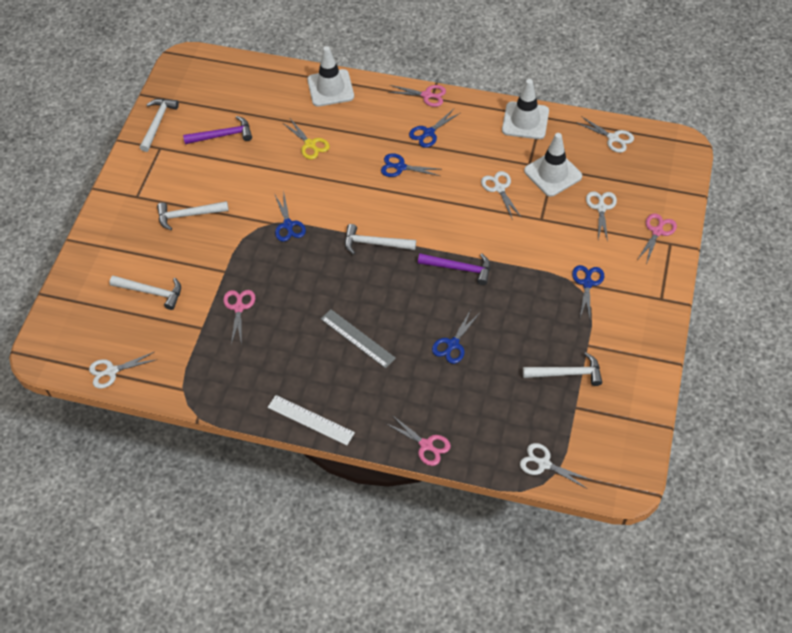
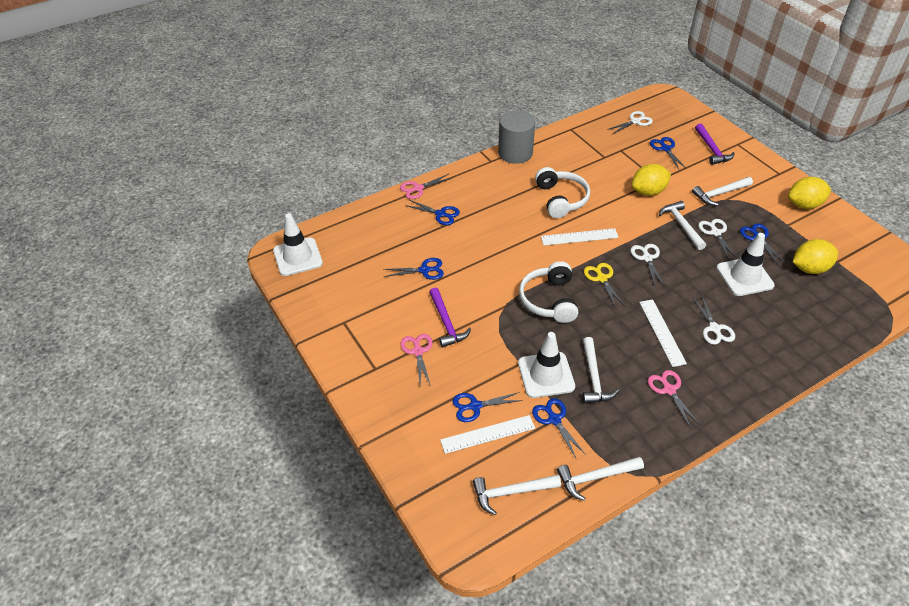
blue scissors: 5 -> 6
grey cylinder: 0 -> 1
grey ruler: 1 -> 0
pink scissors: 4 -> 3
white headphones: 0 -> 2
white ruler: 1 -> 3
white scissors: 5 -> 4
yellow lemon: 0 -> 3

